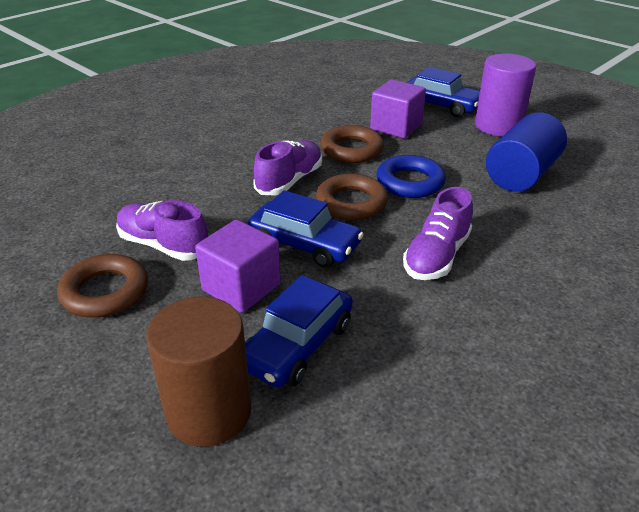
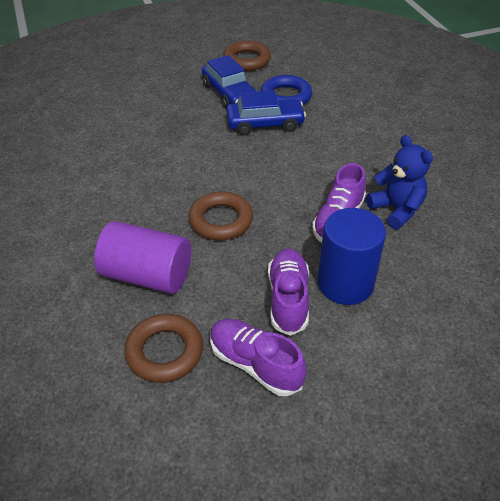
blue car: 3 -> 2
blue teddy bear: 0 -> 1
brown cylinder: 1 -> 0
purple cube: 2 -> 0

